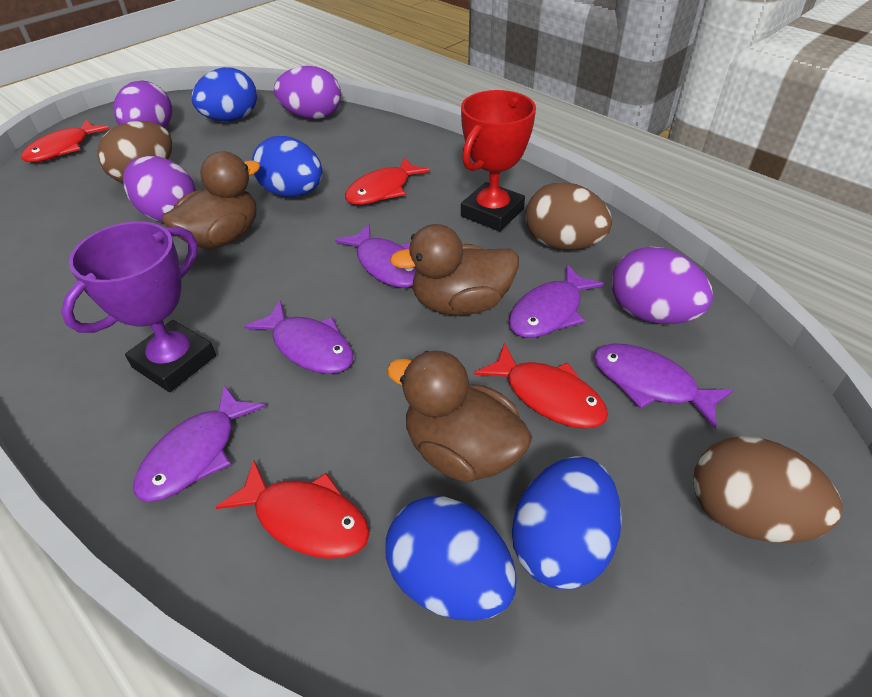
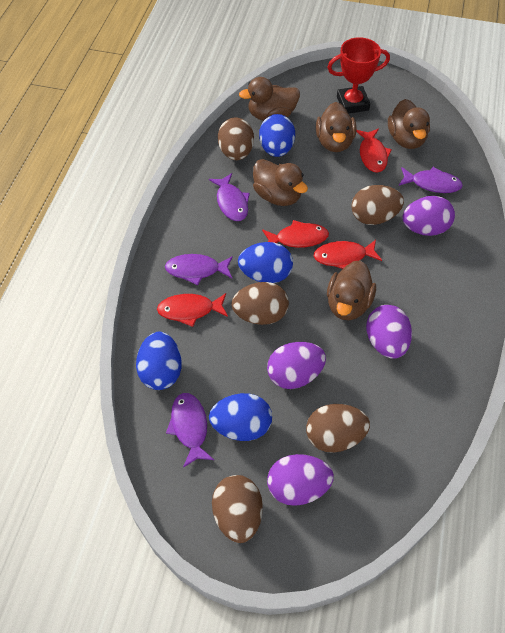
brown duck: 3 -> 5
brown egg: 3 -> 5
purple fish: 5 -> 4
purple trophy: 1 -> 0

